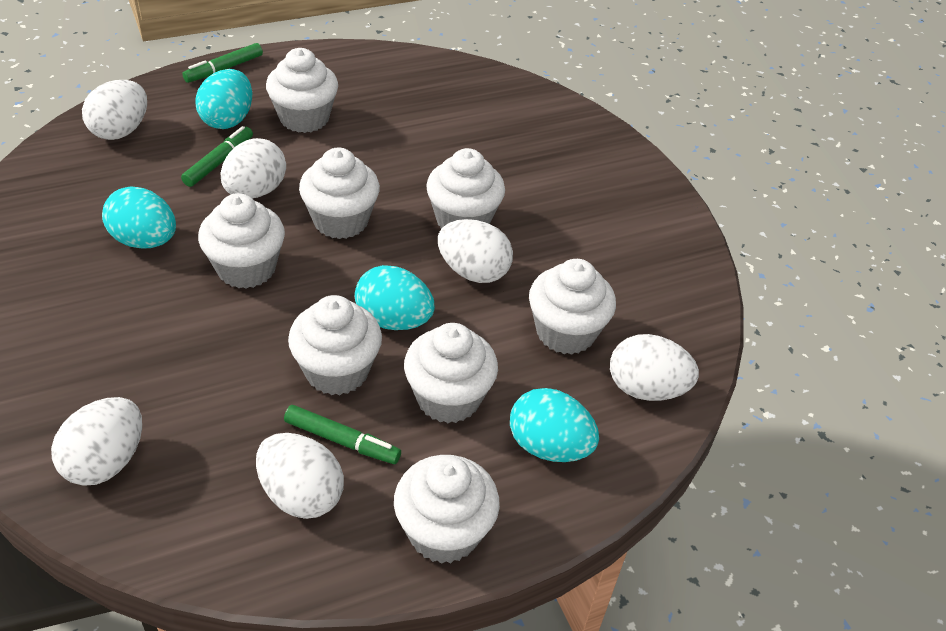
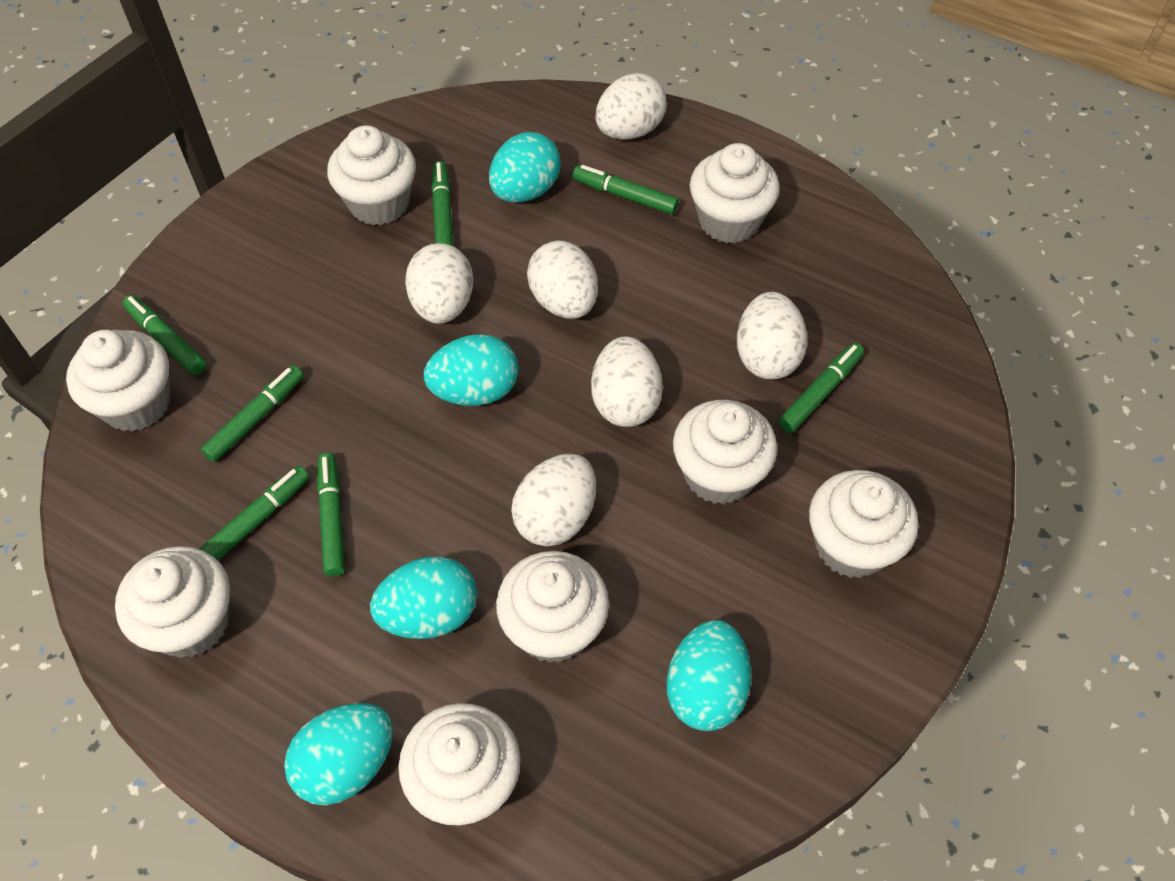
green marker: 3 -> 7
turquoise egg: 4 -> 5

